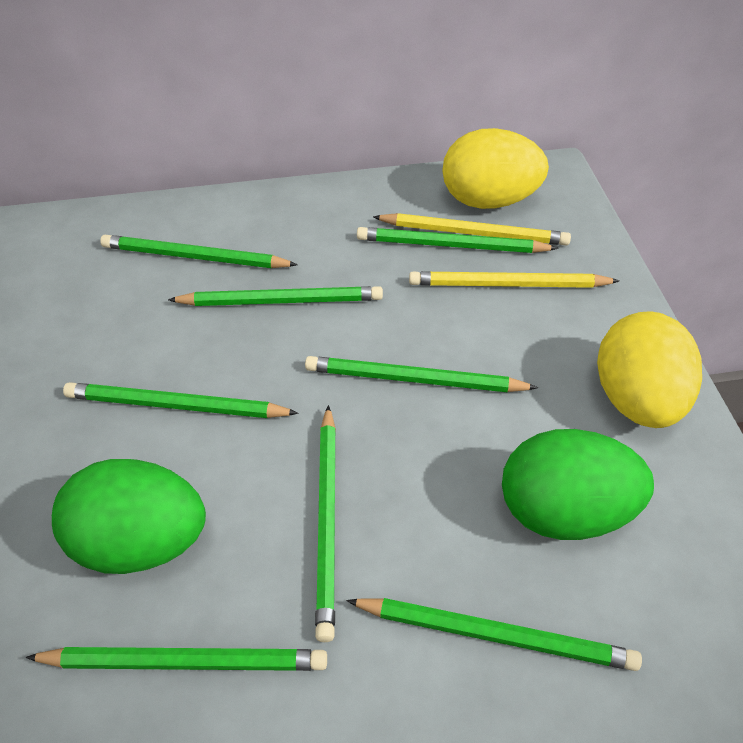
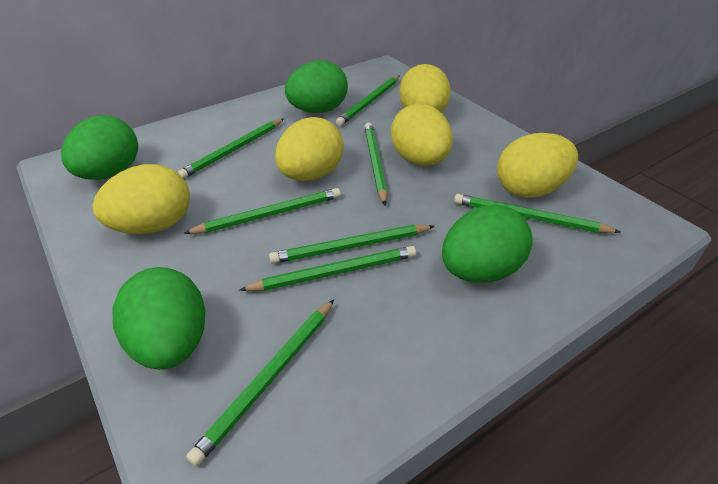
green egg: 2 -> 4
yellow egg: 2 -> 5
yellow pencil: 2 -> 0

